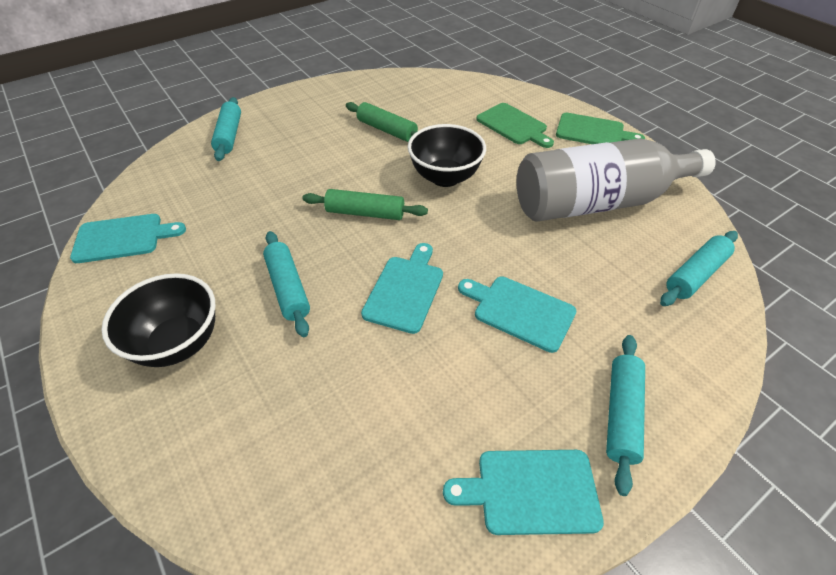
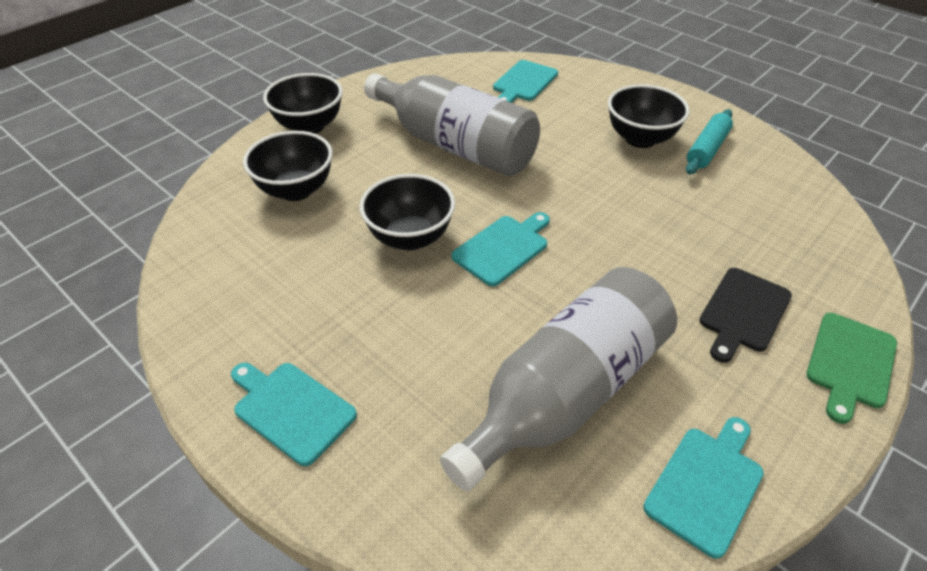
black bowl: 2 -> 4
black cutting board: 0 -> 1
green cutting board: 2 -> 1
green rolling pin: 2 -> 0
grey bottle: 1 -> 2
turquoise rolling pin: 4 -> 1

